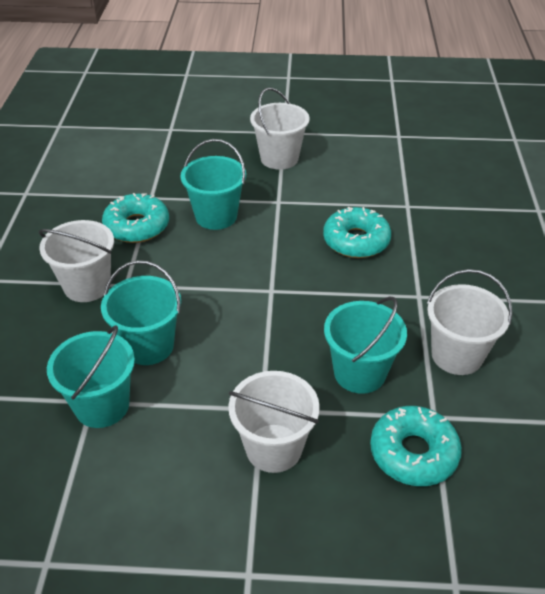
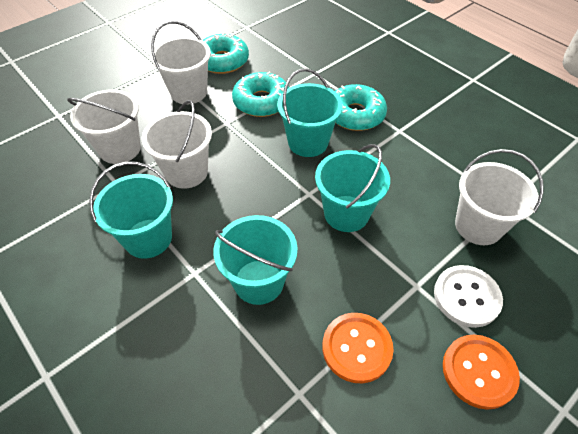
orange button: 0 -> 2
white button: 0 -> 1

